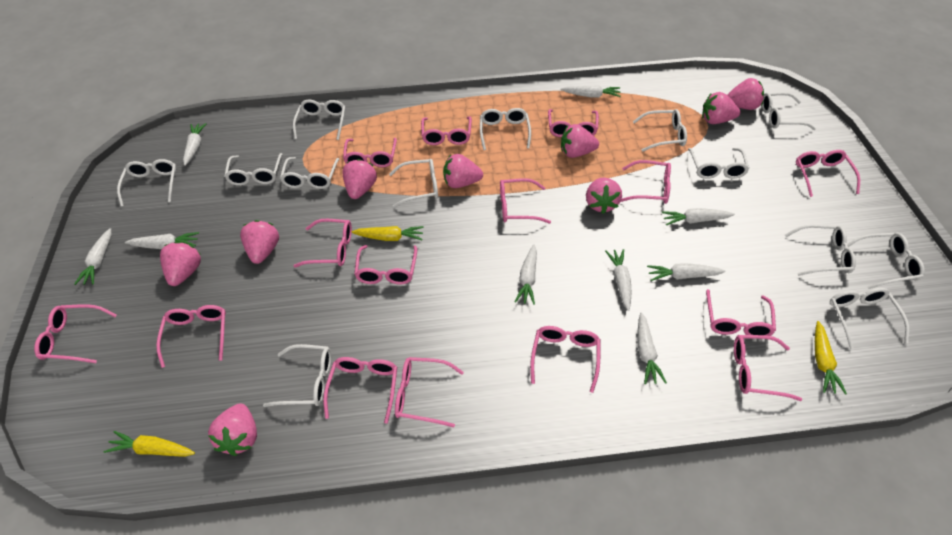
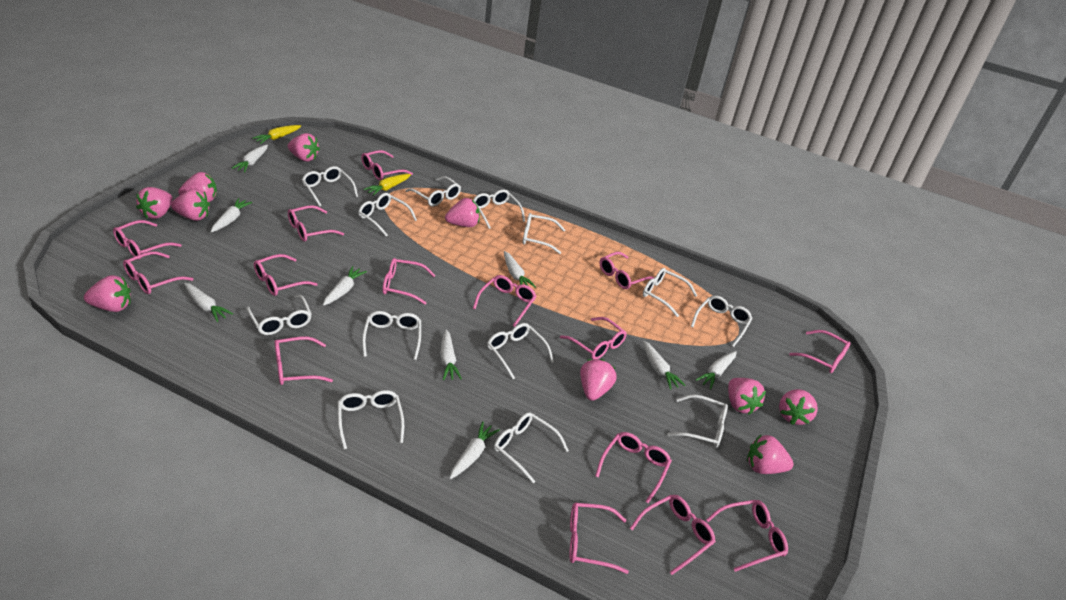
pink strawberry: 9 -> 10
yellow carrot: 3 -> 2

